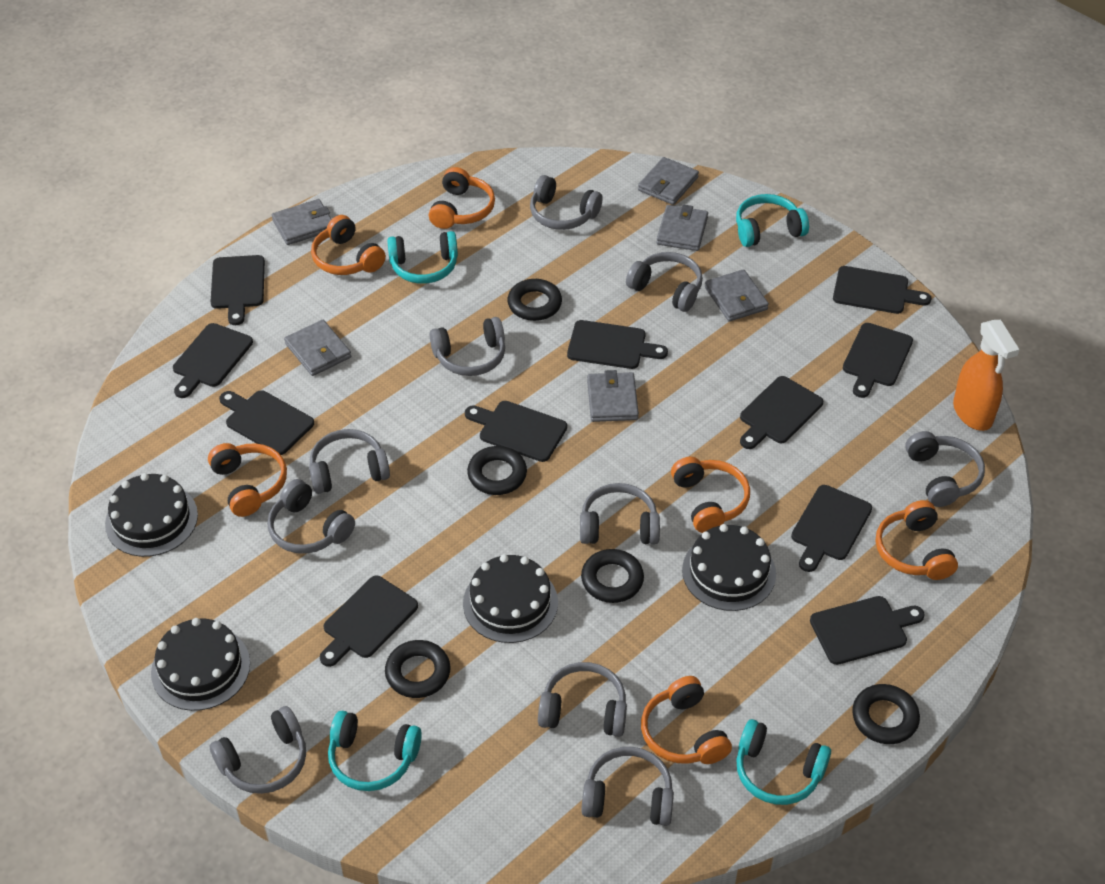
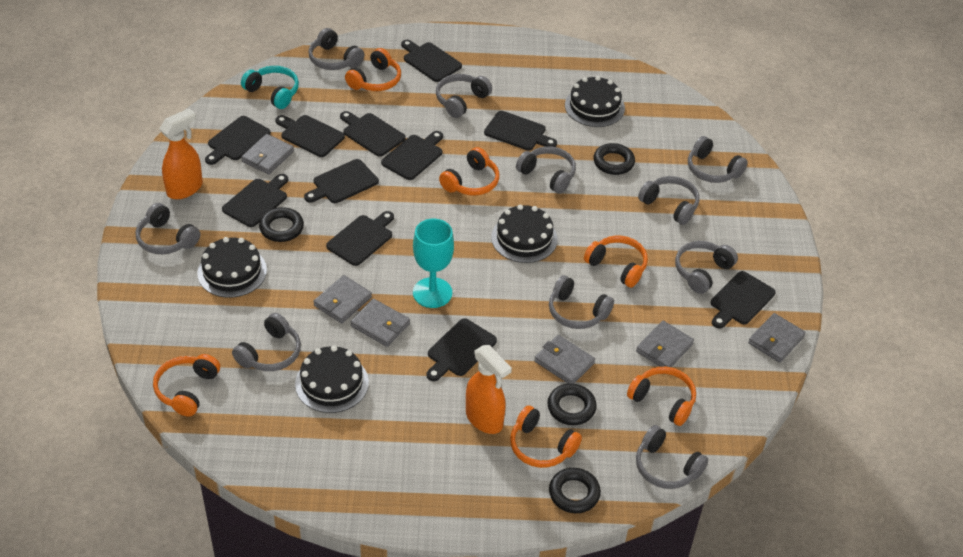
black ring: 5 -> 4
orange spray bottle: 1 -> 2
turquoise goblet: 0 -> 1
turquoise headphones: 4 -> 1

